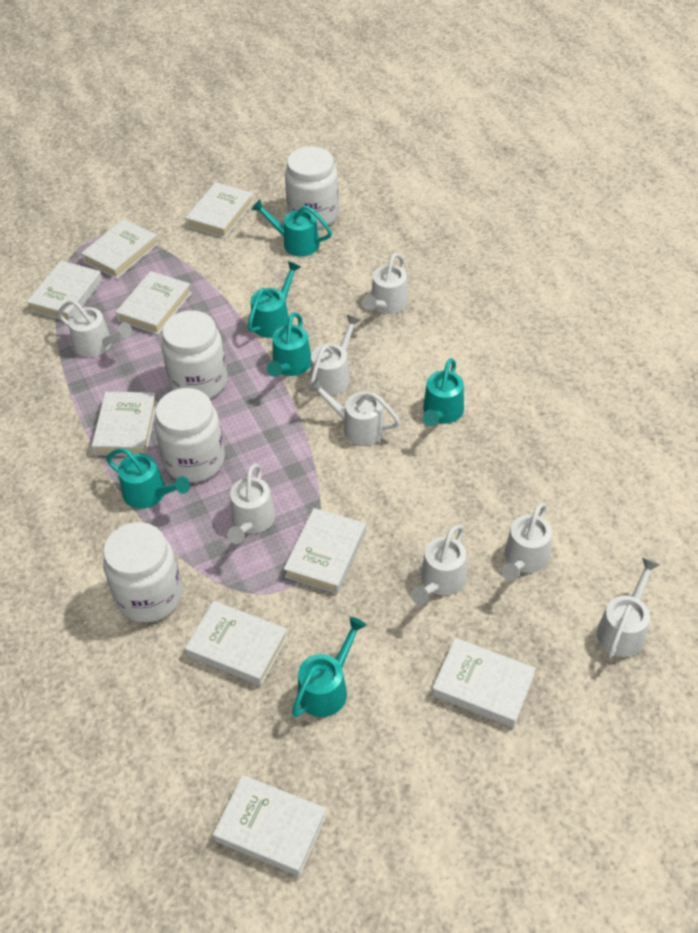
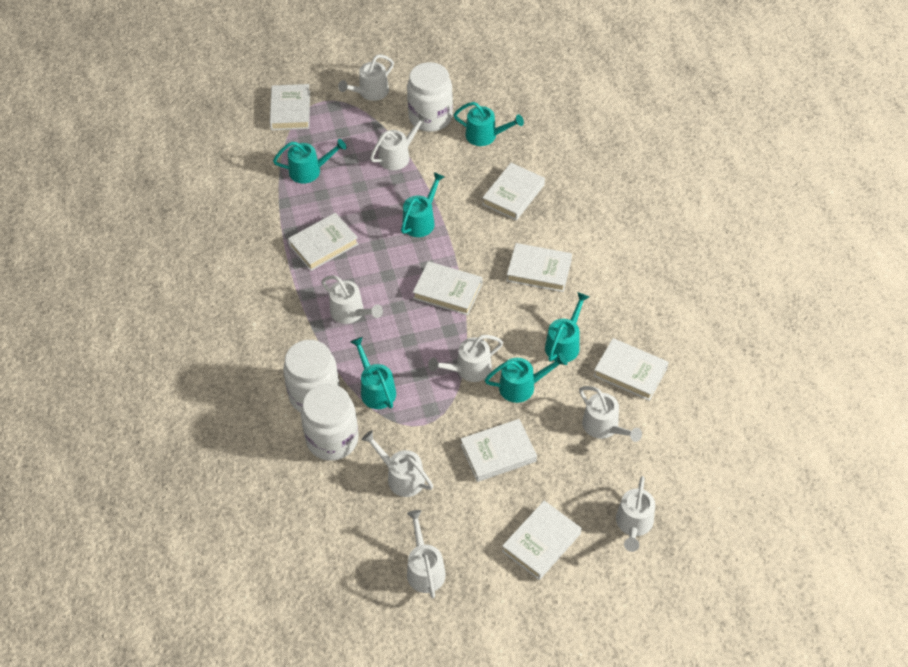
white book: 9 -> 8
white jar: 4 -> 3

